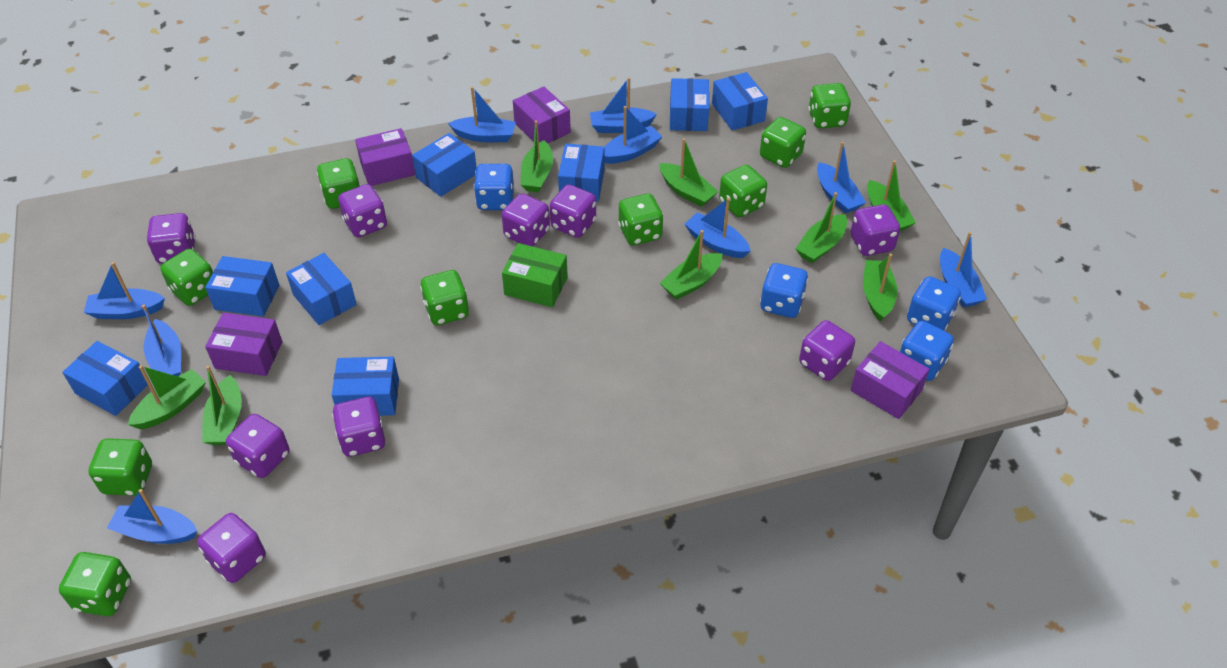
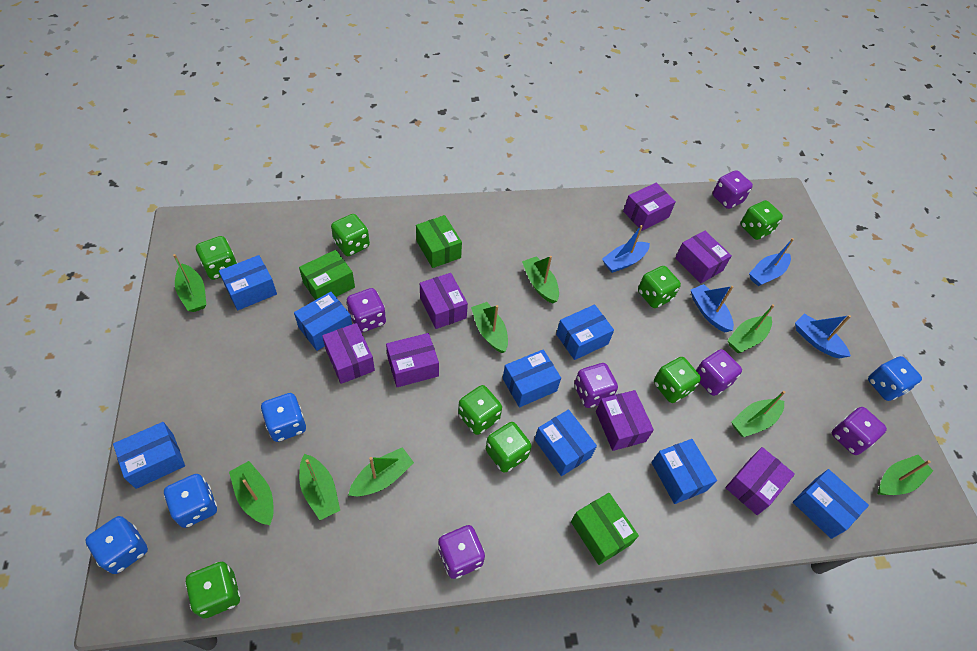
blue boat: 9 -> 4
green boat: 8 -> 9
green box: 1 -> 3
green dice: 9 -> 8
purple box: 4 -> 7
purple dice: 9 -> 6

